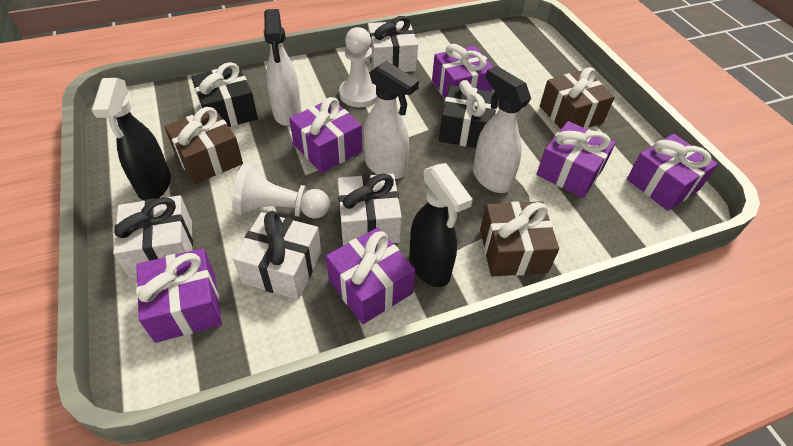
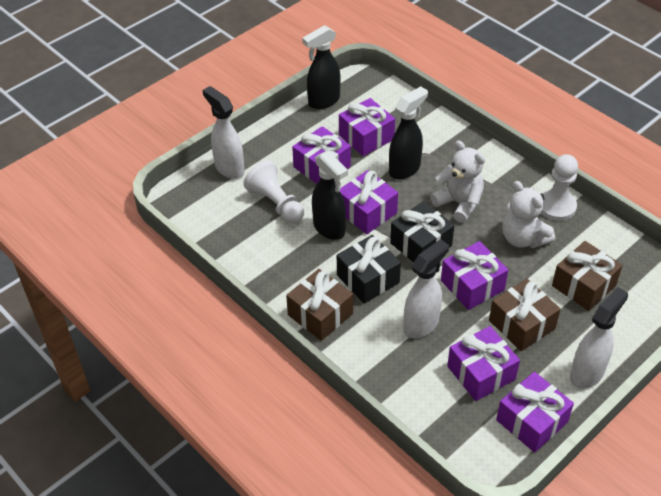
black spray bottle: 2 -> 3
white gift: 4 -> 0
white teddy bear: 0 -> 2

